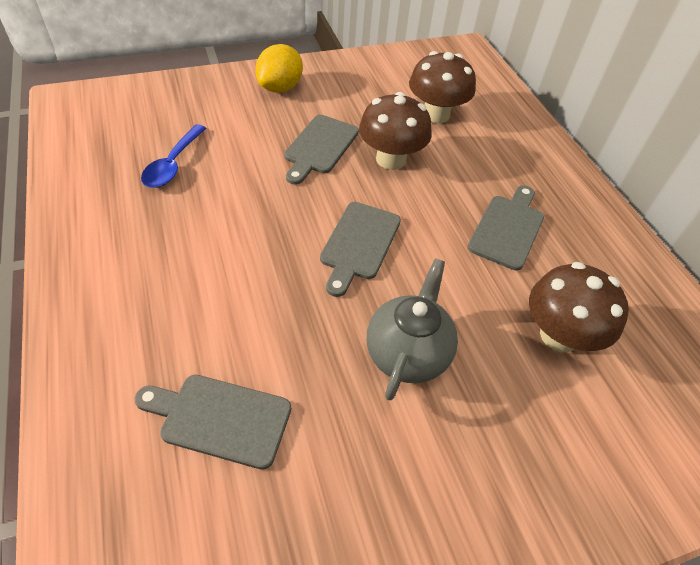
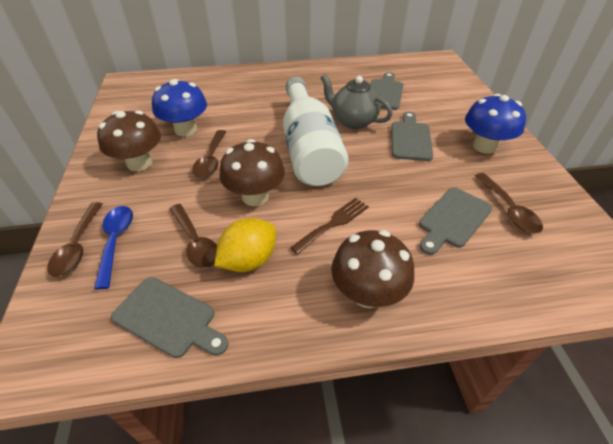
blue mushroom: 0 -> 2
brown fork: 0 -> 1
brown spoon: 0 -> 4
white bottle: 0 -> 1

